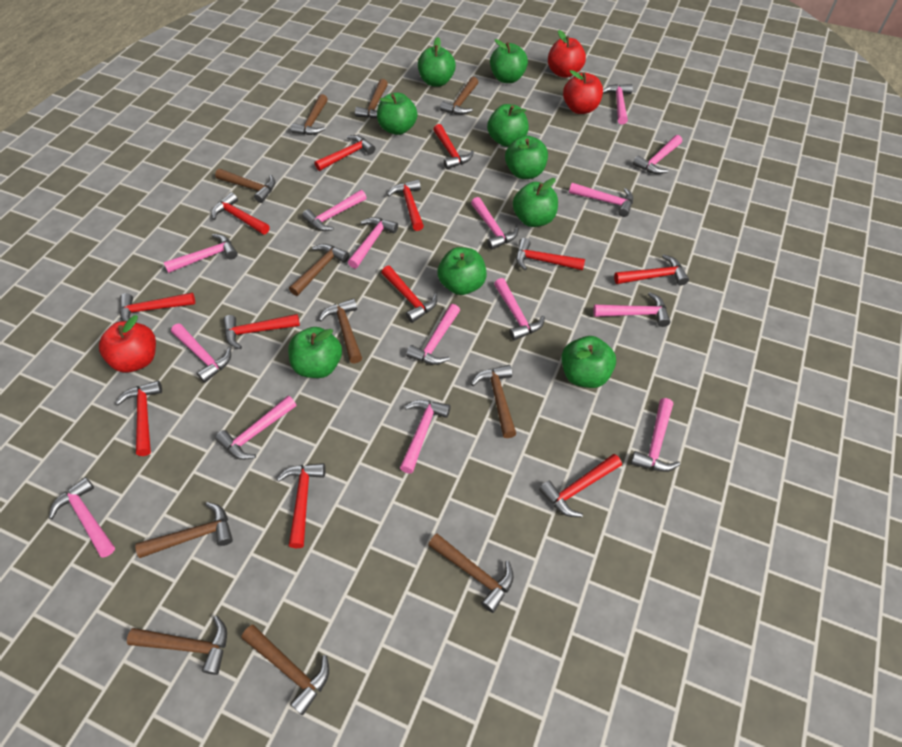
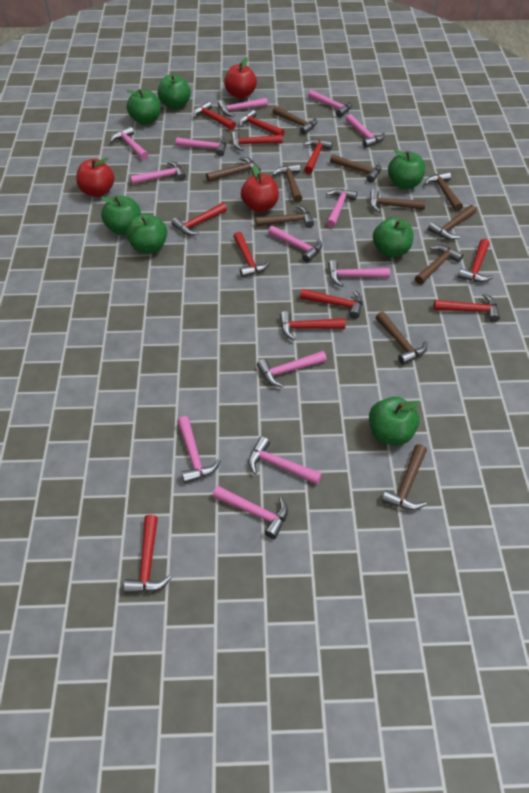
green apple: 9 -> 7
pink hammer: 15 -> 13
red hammer: 12 -> 11

